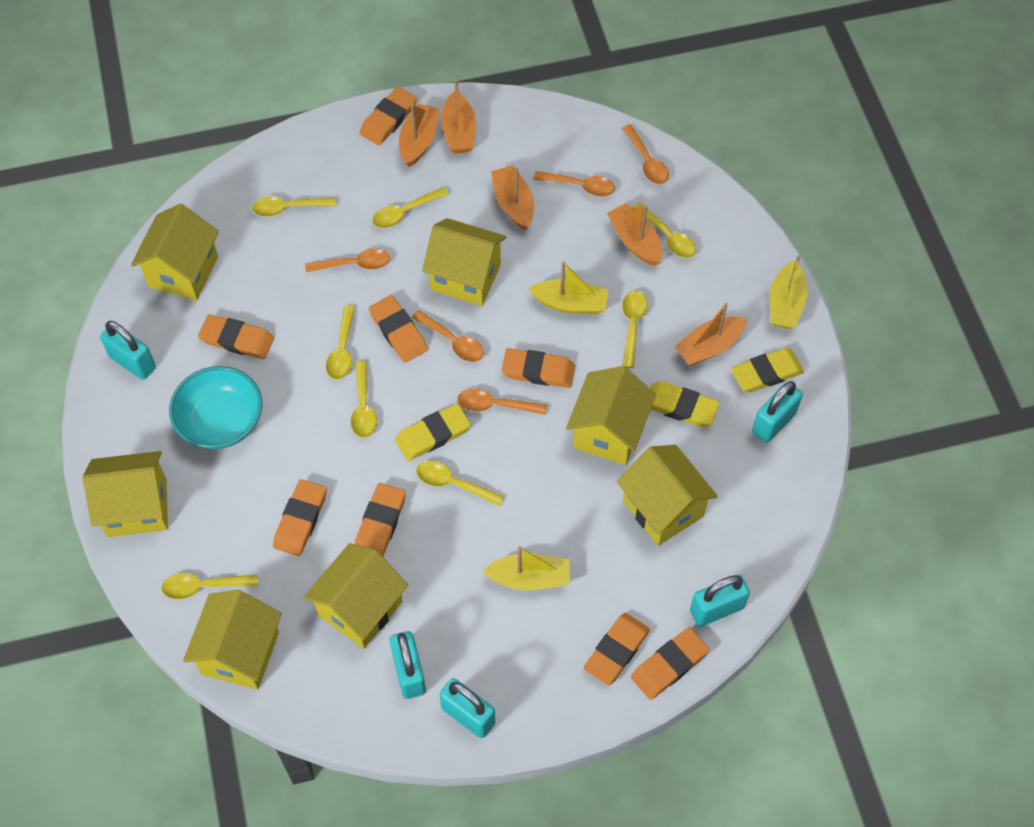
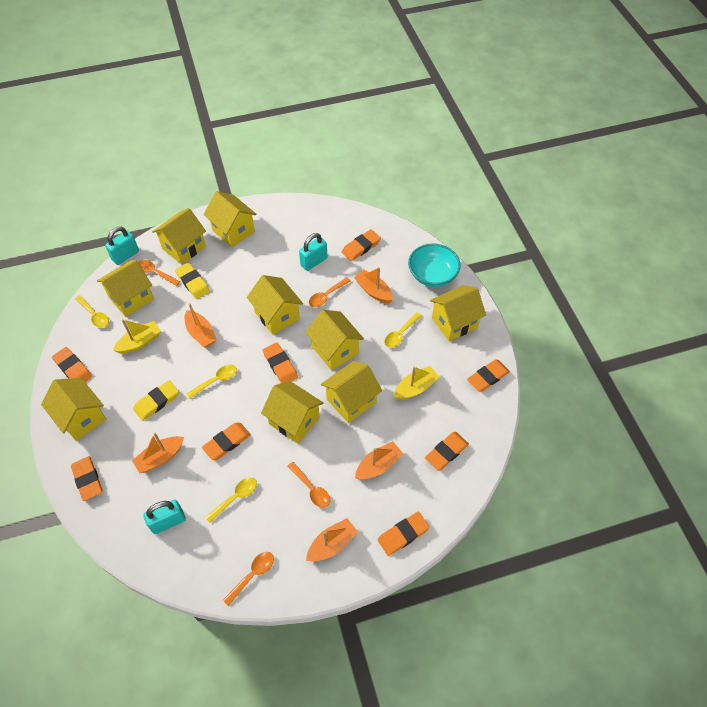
orange spoon: 5 -> 4
turquoise padlock: 5 -> 3
yellow boat: 3 -> 2
yellow eraser: 3 -> 2
yellow house: 7 -> 9
yellow spoon: 8 -> 4

